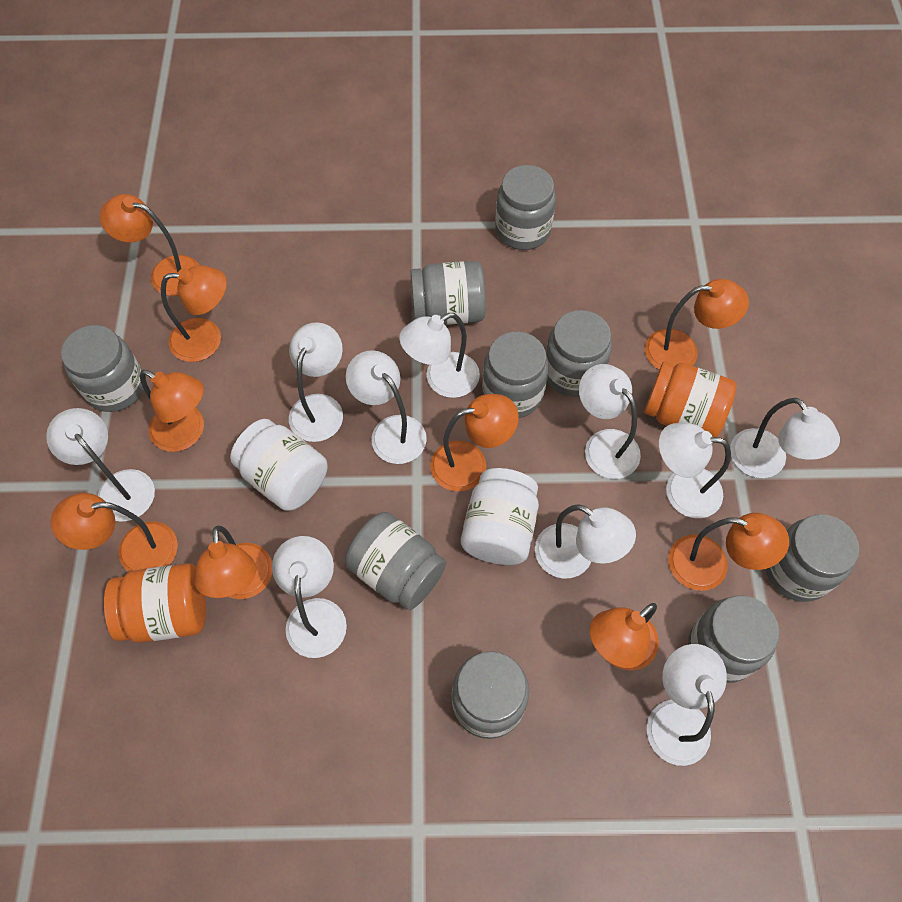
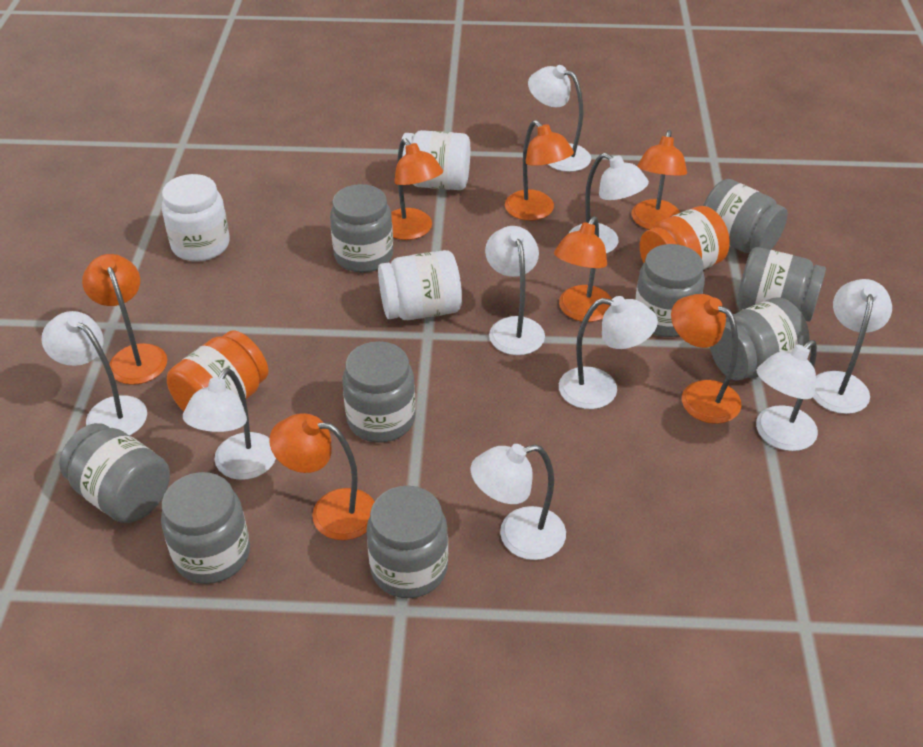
orange lamp: 9 -> 7
white jar: 2 -> 3
white lamp: 10 -> 9

